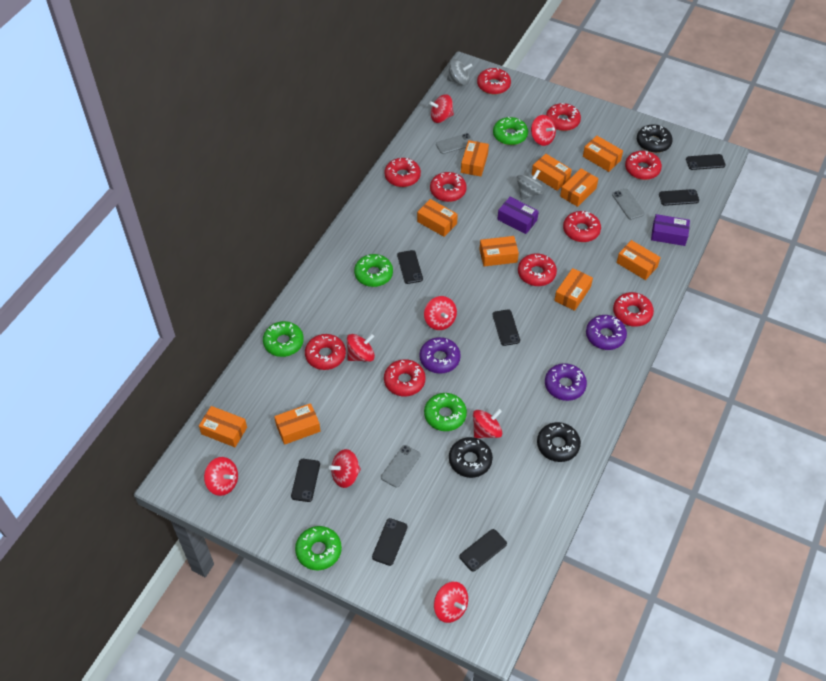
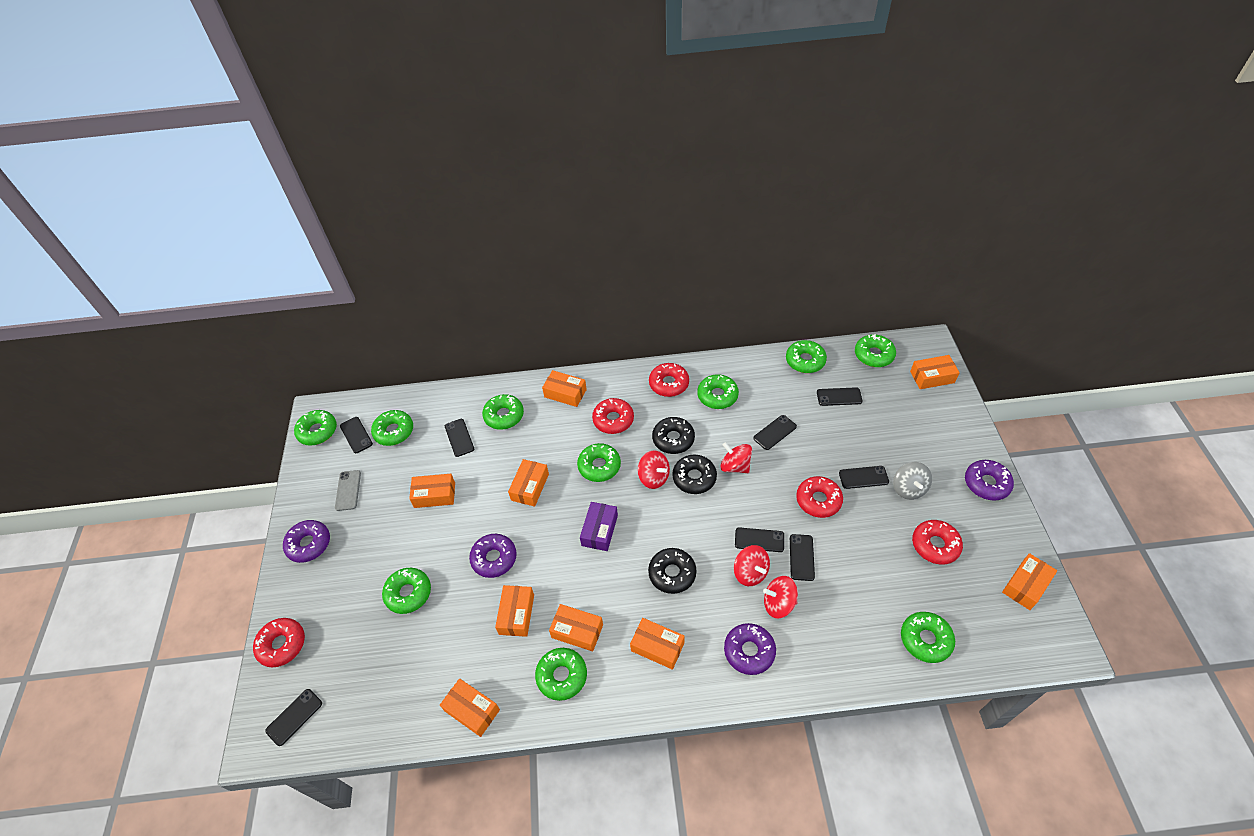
black phone: 7 -> 8
green donut: 5 -> 10
grey phone: 3 -> 1
grey spinning top: 2 -> 1
orange box: 10 -> 9
purple box: 2 -> 1
purple donut: 3 -> 4
red donut: 10 -> 5
red spinning top: 8 -> 4

